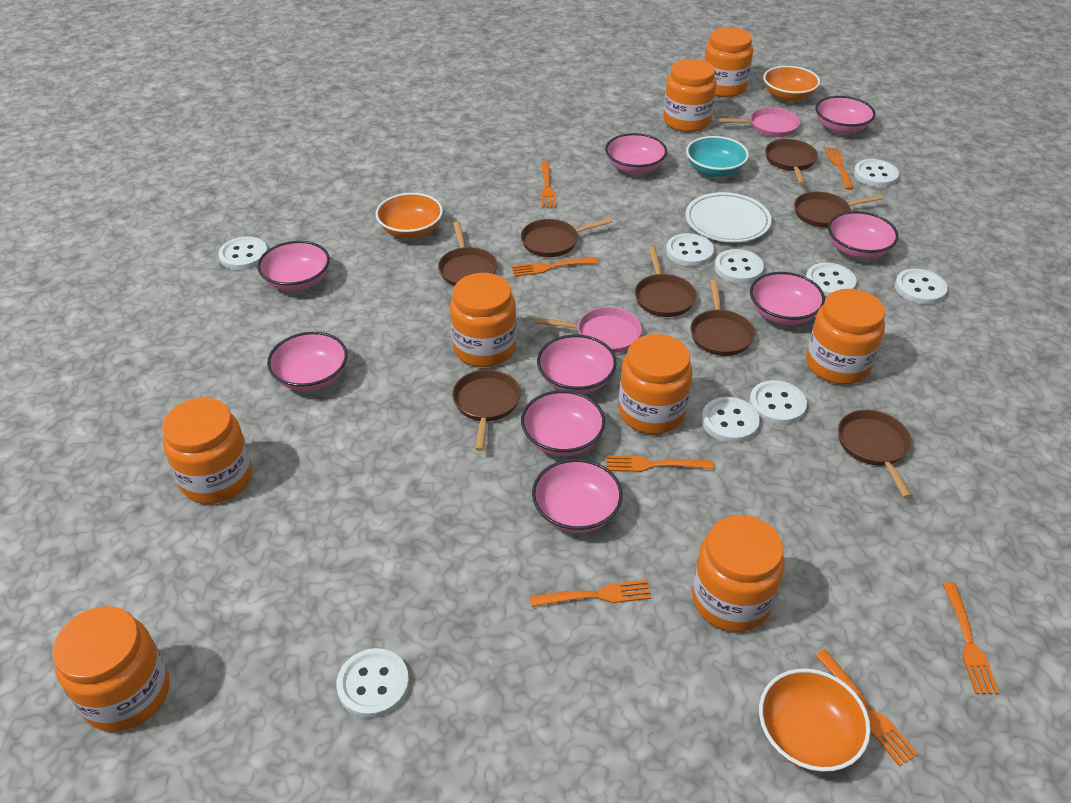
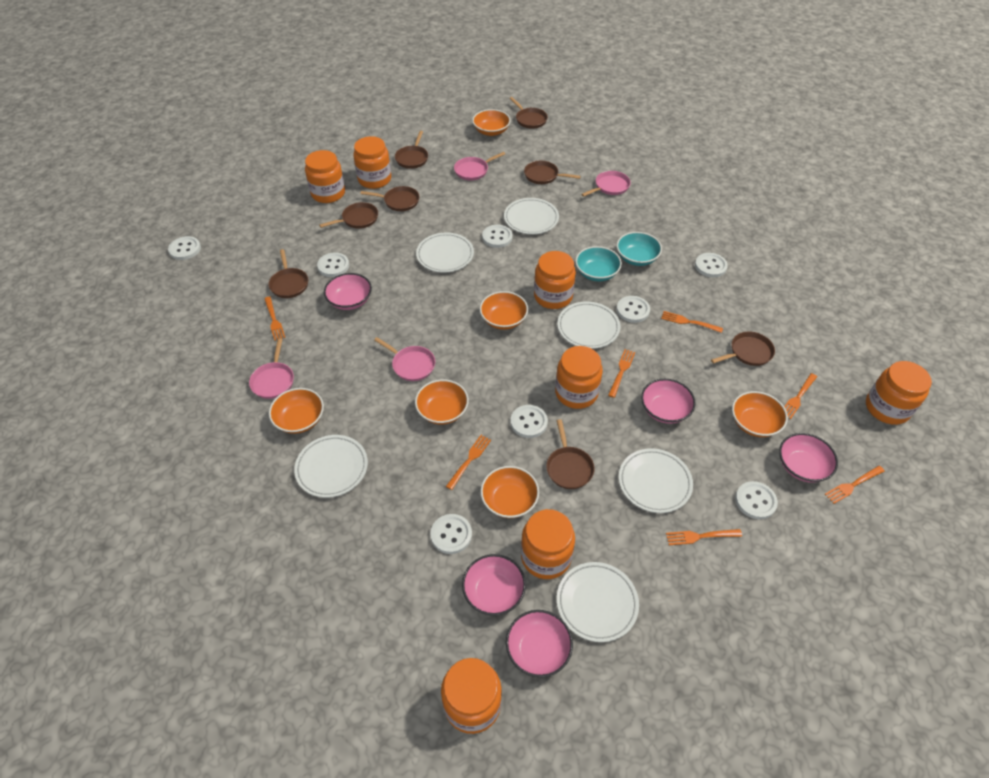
orange bowl: 3 -> 6
orange jar: 8 -> 7
pink bowl: 9 -> 5
pink pan: 2 -> 4
turquoise bowl: 1 -> 2
white button: 9 -> 8
white plate: 1 -> 6

